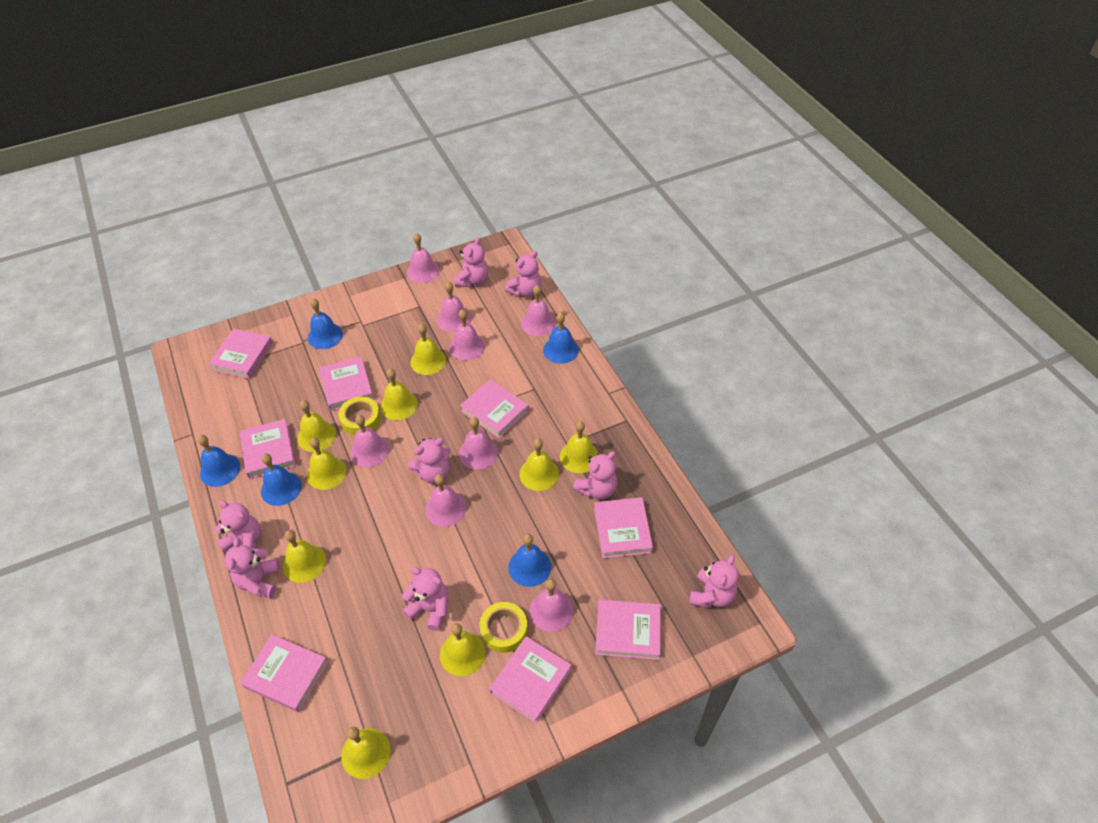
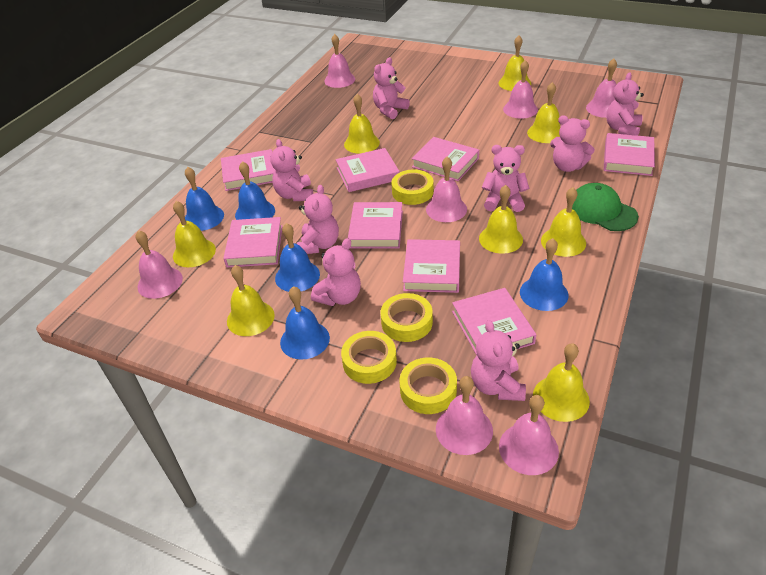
green cap: 0 -> 1
pink bell: 8 -> 7
yellow bell: 9 -> 8
yellow tape: 2 -> 4

